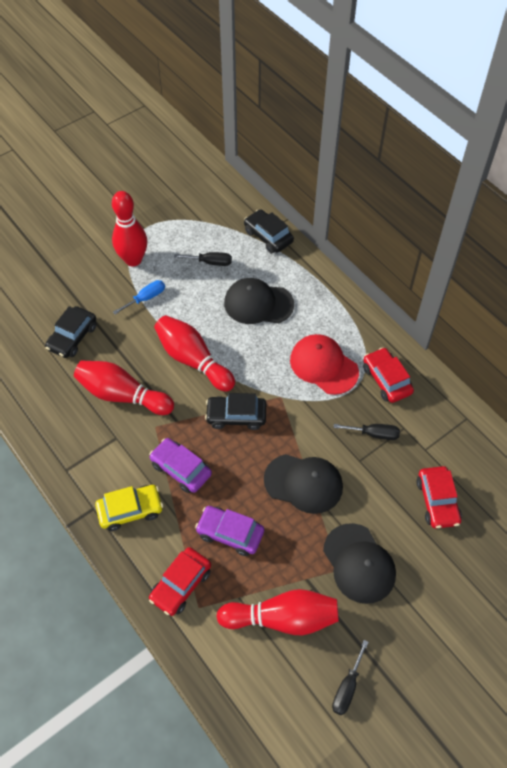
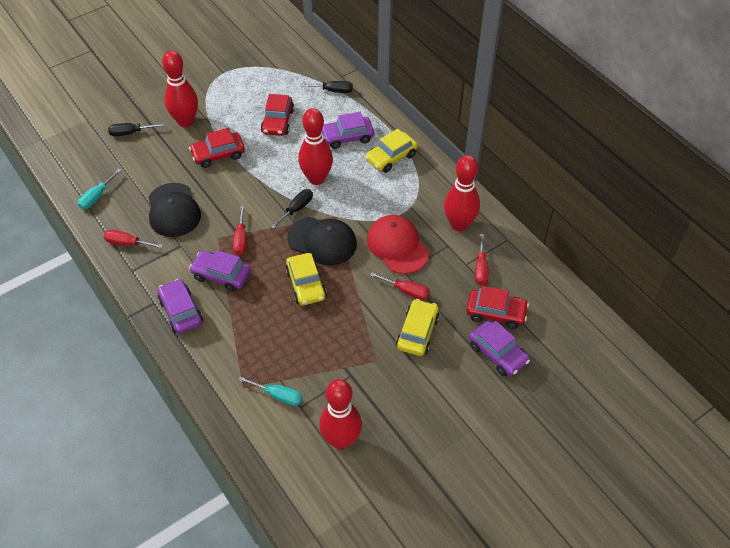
black cap: 3 -> 2
black car: 3 -> 0
blue screwdriver: 1 -> 0
purple car: 2 -> 4
red screwdriver: 0 -> 4
turquoise screwdriver: 0 -> 2
yellow car: 1 -> 3

